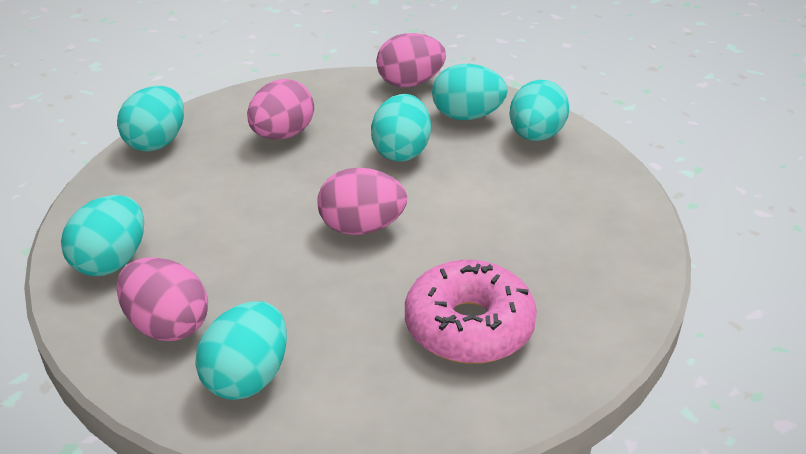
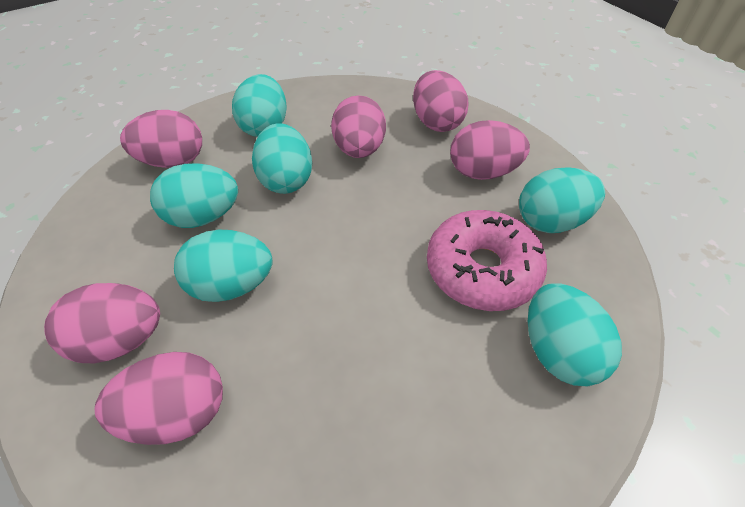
pink egg: 4 -> 6

